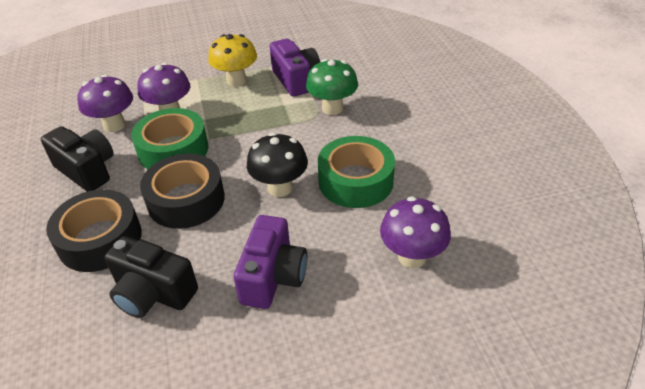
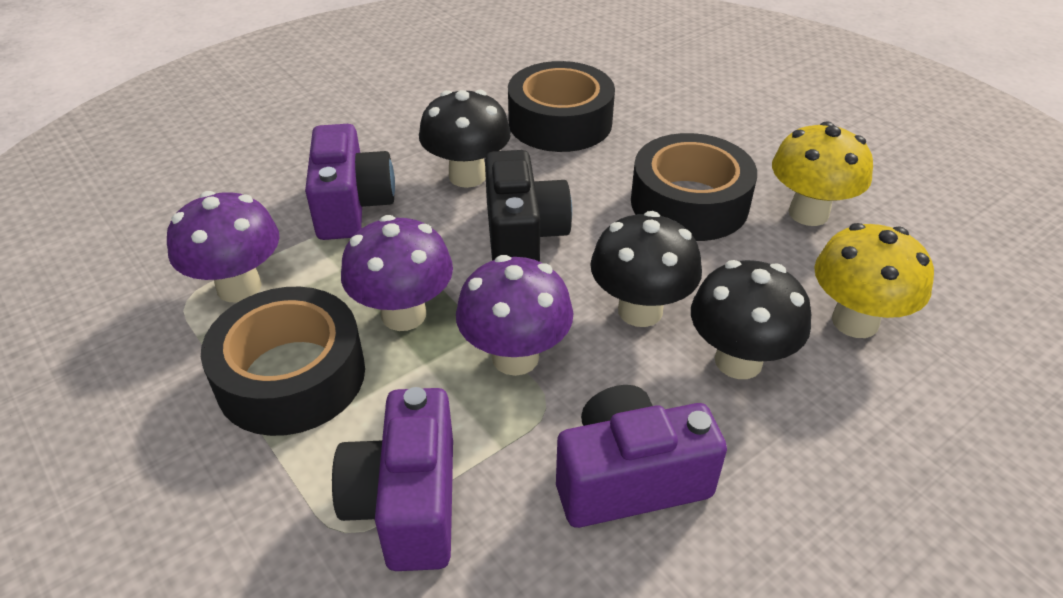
black camera: 2 -> 1
black mushroom: 1 -> 3
black tape: 2 -> 3
green mushroom: 1 -> 0
green tape: 2 -> 0
purple camera: 2 -> 3
yellow mushroom: 1 -> 2

